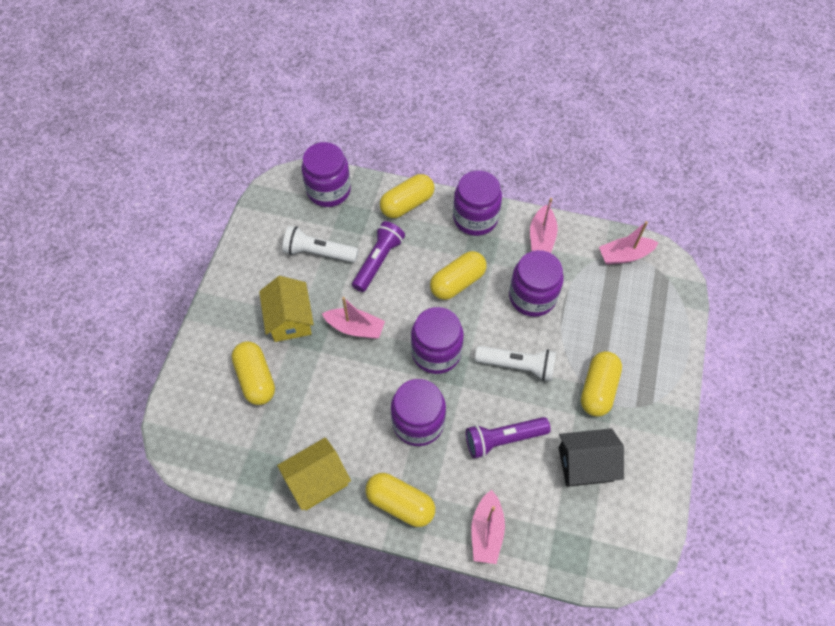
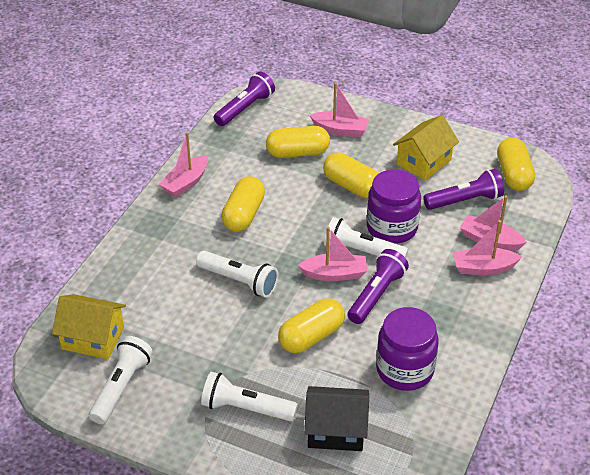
pink boat: 4 -> 5
purple flashlight: 2 -> 3
purple jar: 5 -> 2
white flashlight: 2 -> 4

